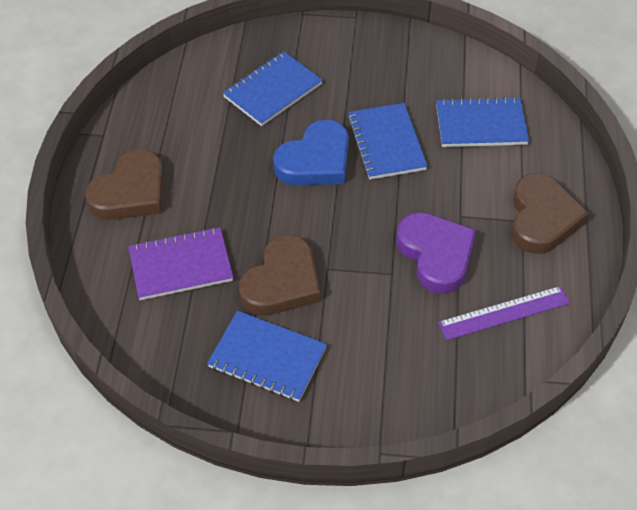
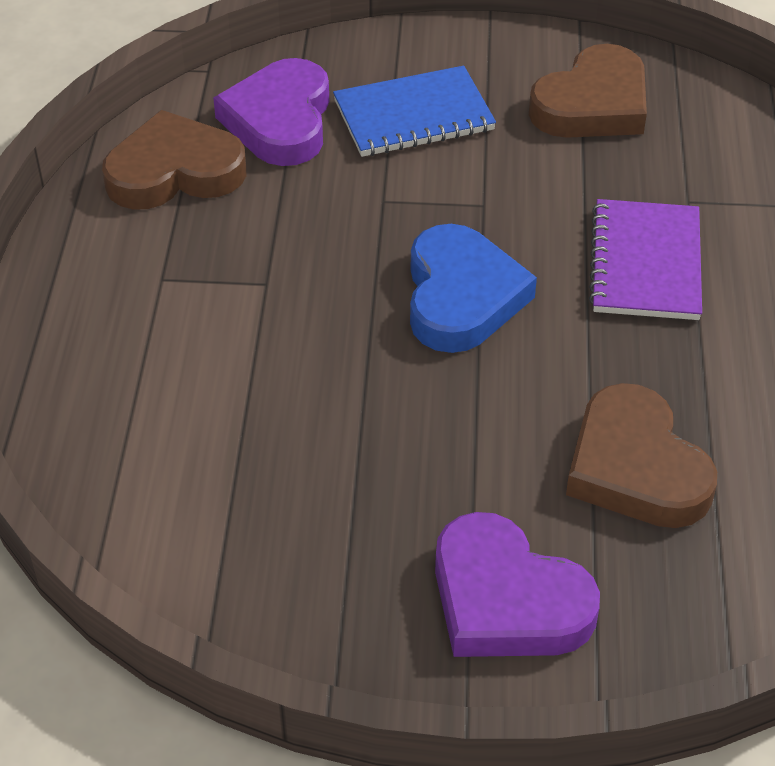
blue notebook: 4 -> 1
purple heart: 1 -> 2
purple ruler: 1 -> 0

